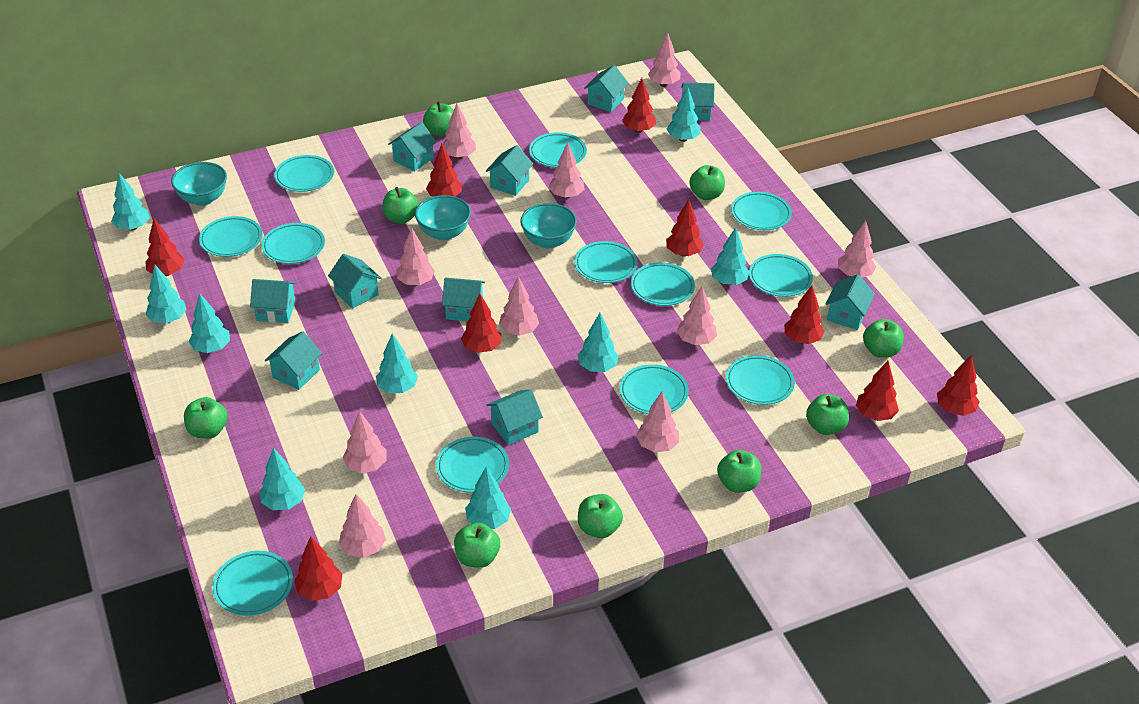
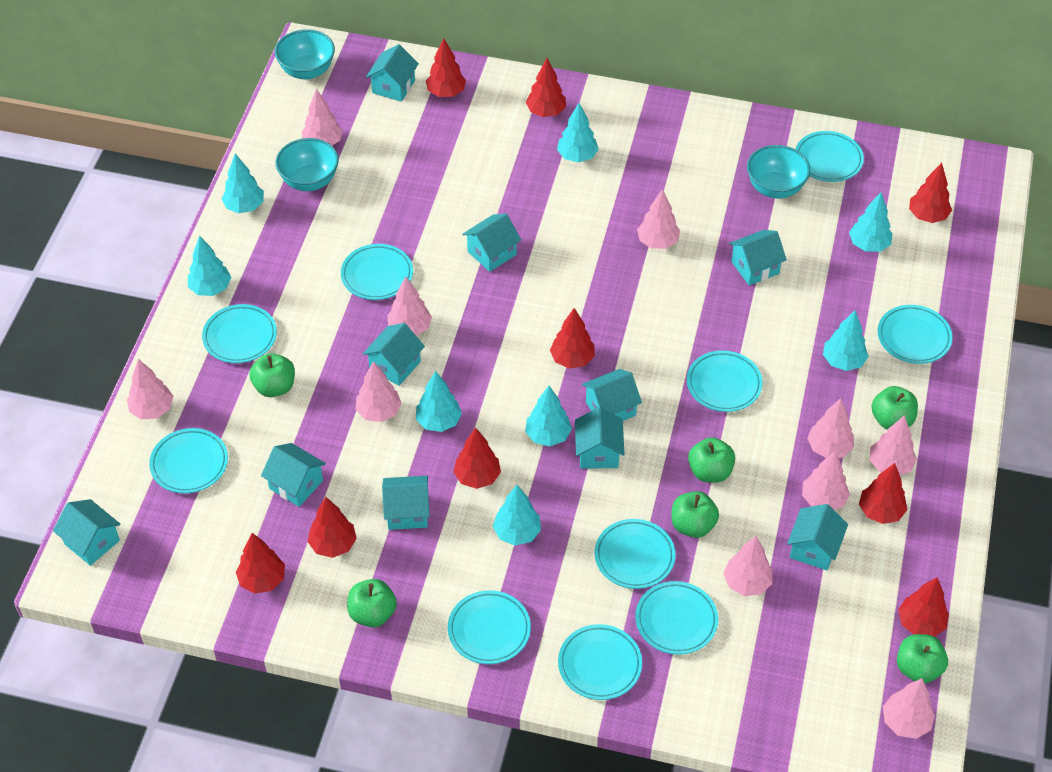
green apple: 9 -> 6
turquoise plate: 12 -> 10
turquoise tree: 9 -> 8

